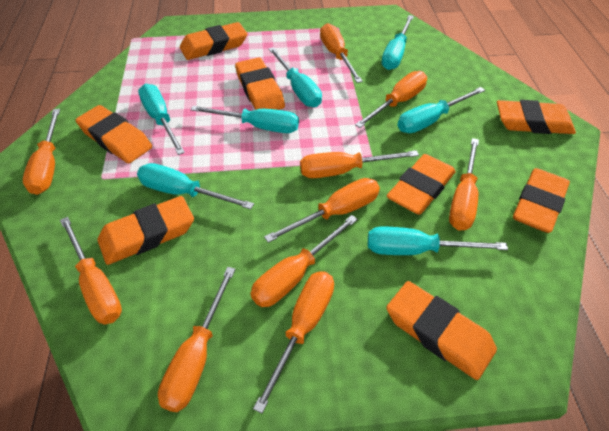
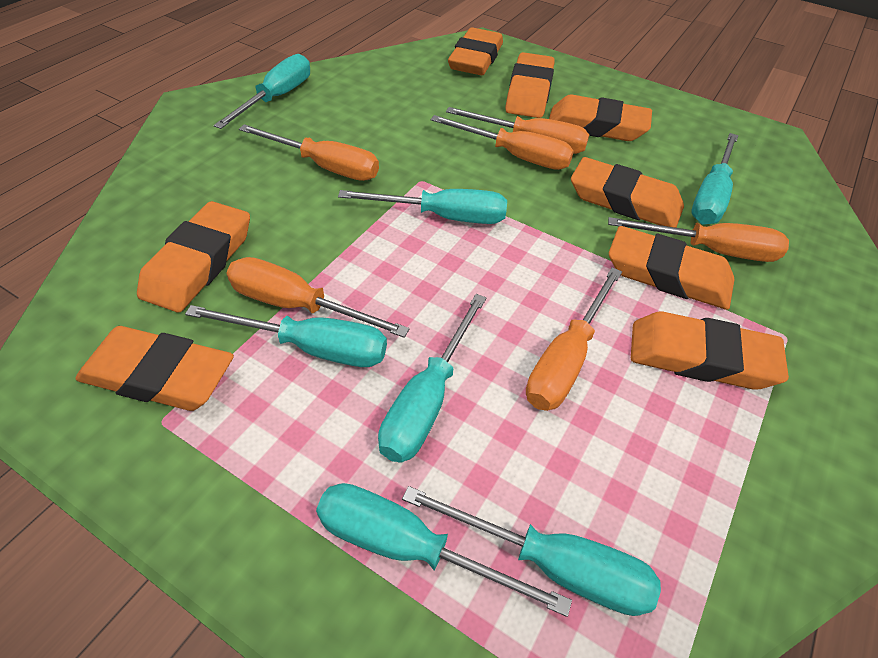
orange screwdriver: 10 -> 6

